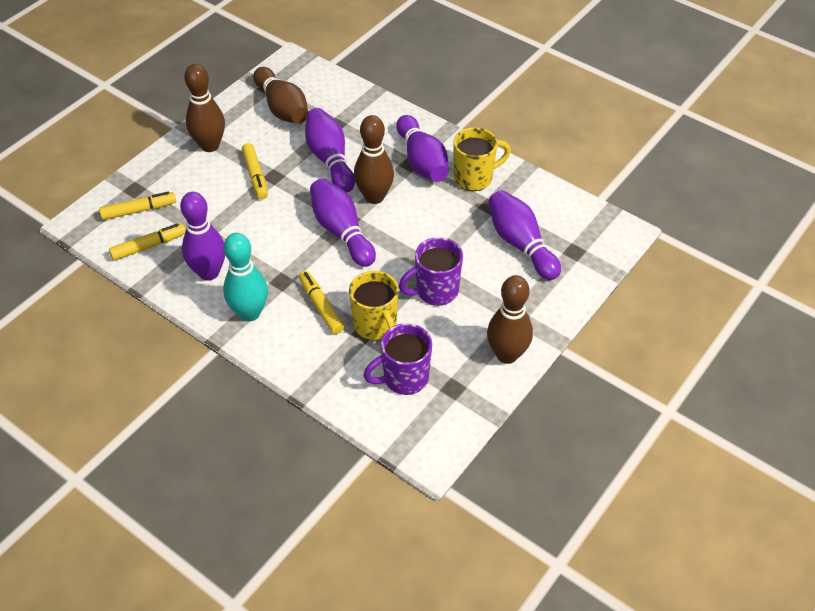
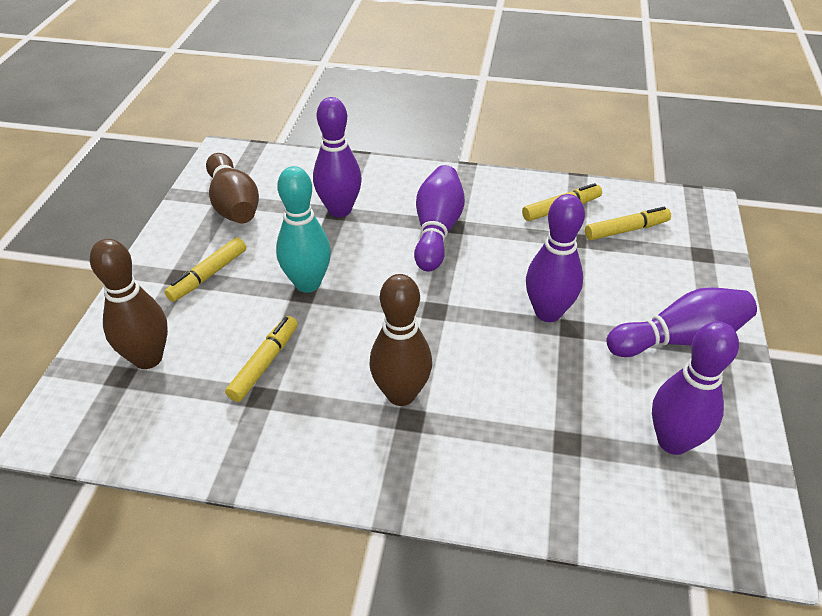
brown bowling pin: 4 -> 3
purple mug: 2 -> 0
yellow mug: 2 -> 0

